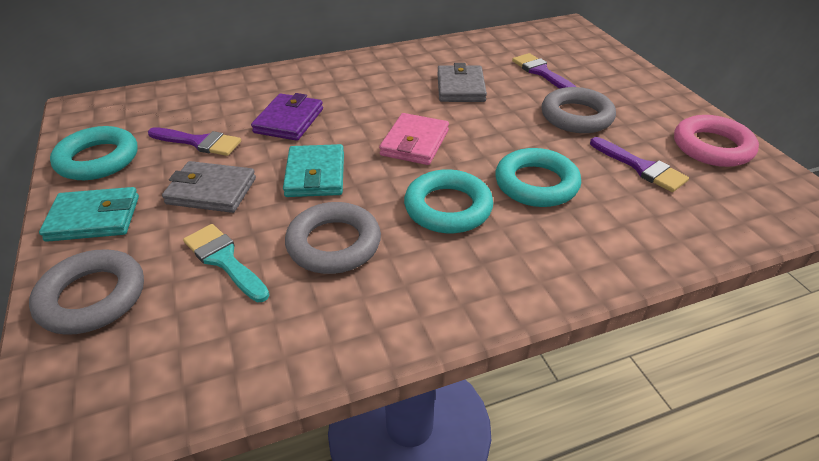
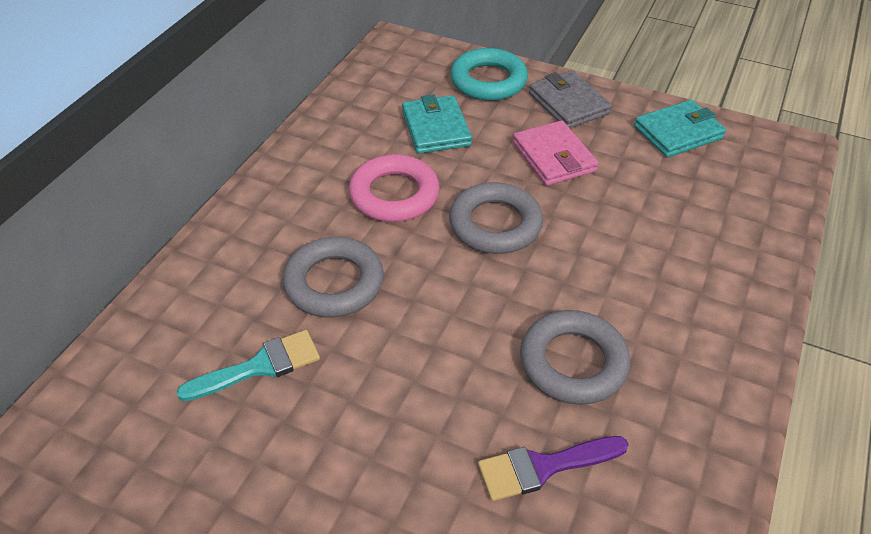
grey wallet: 2 -> 1
purple brush: 3 -> 1
purple wallet: 1 -> 0
turquoise ring: 3 -> 1

